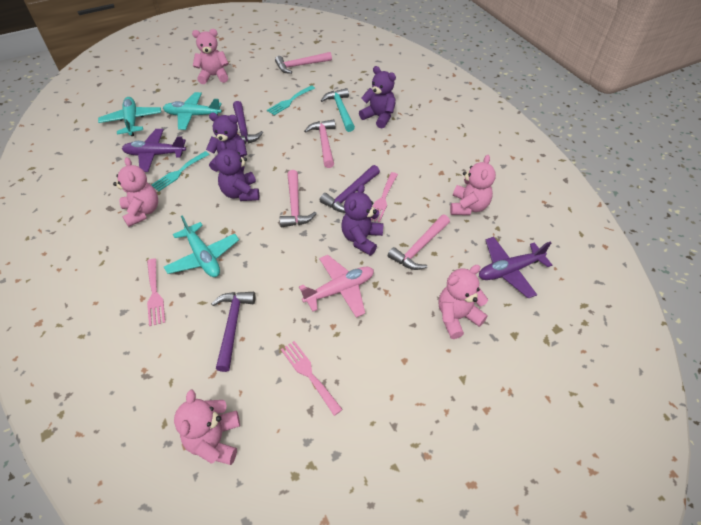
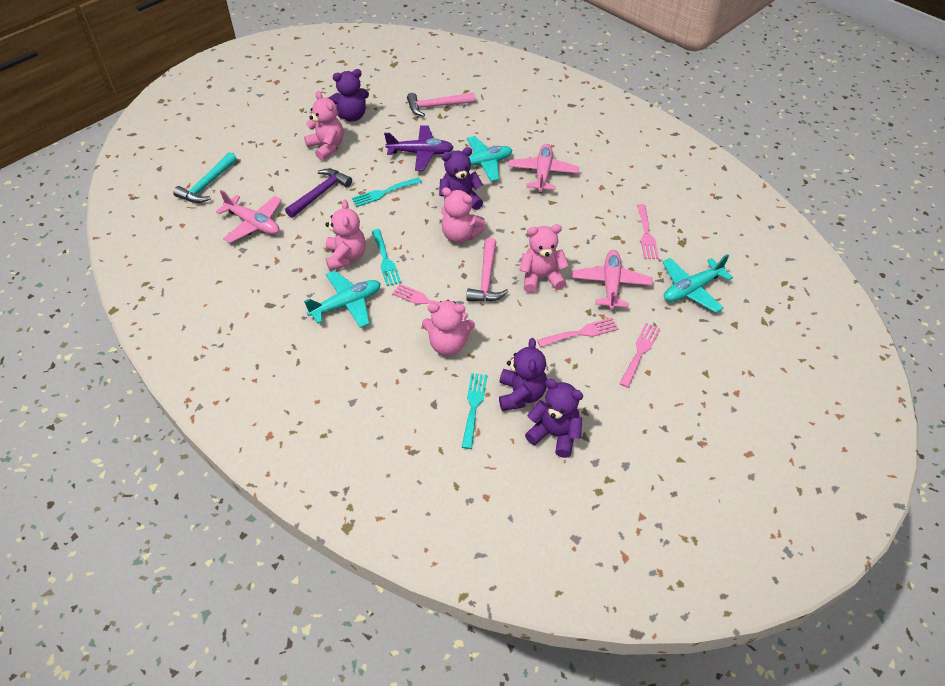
pink fork: 3 -> 4
pink hammer: 4 -> 2
pink plane: 1 -> 3
purple hammer: 3 -> 1
purple plane: 2 -> 1
turquoise fork: 2 -> 3

